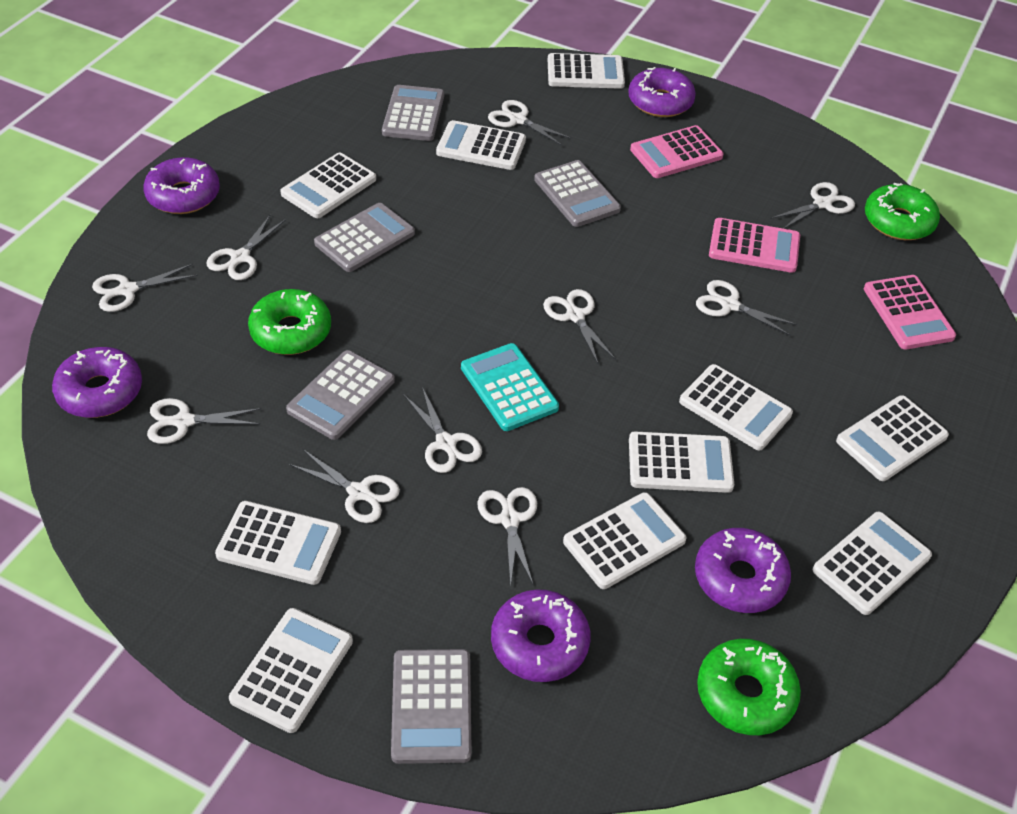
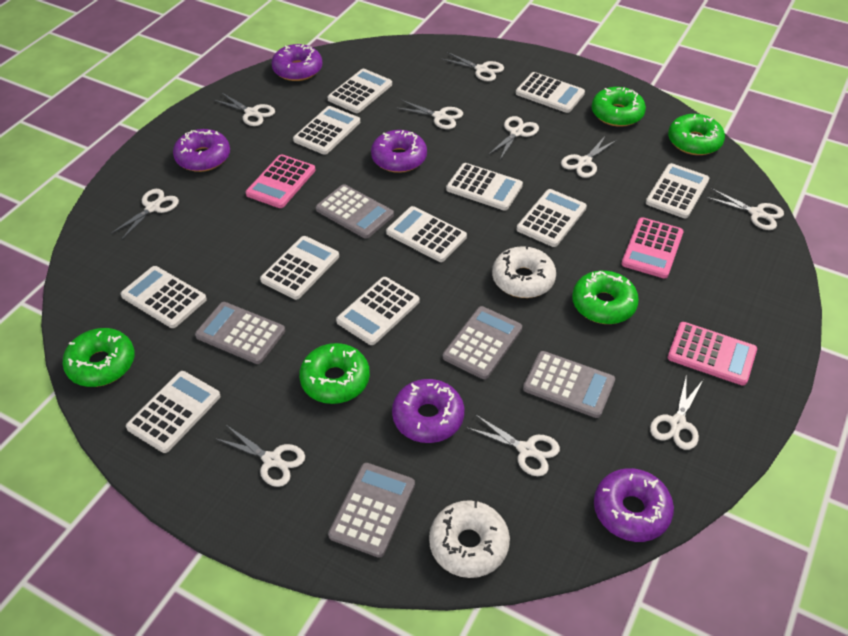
green donut: 3 -> 5
turquoise calculator: 1 -> 0
white calculator: 10 -> 11
white donut: 0 -> 2

